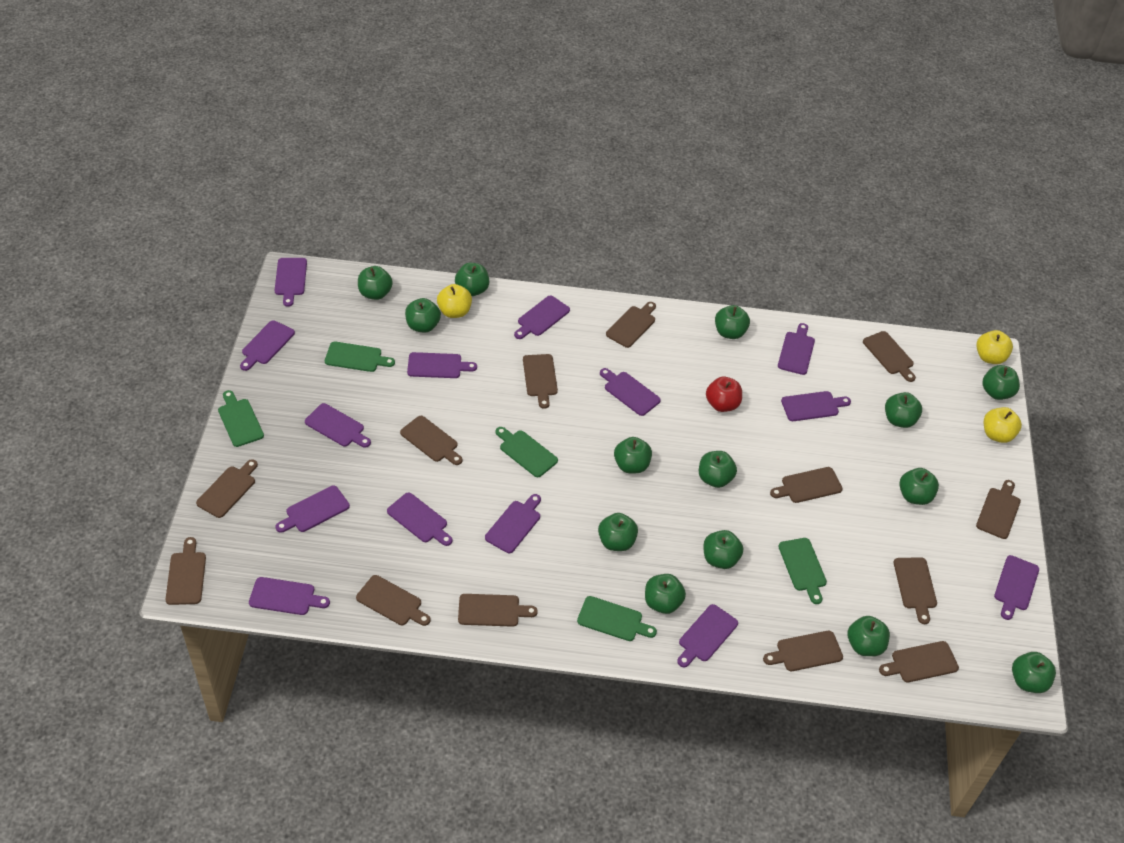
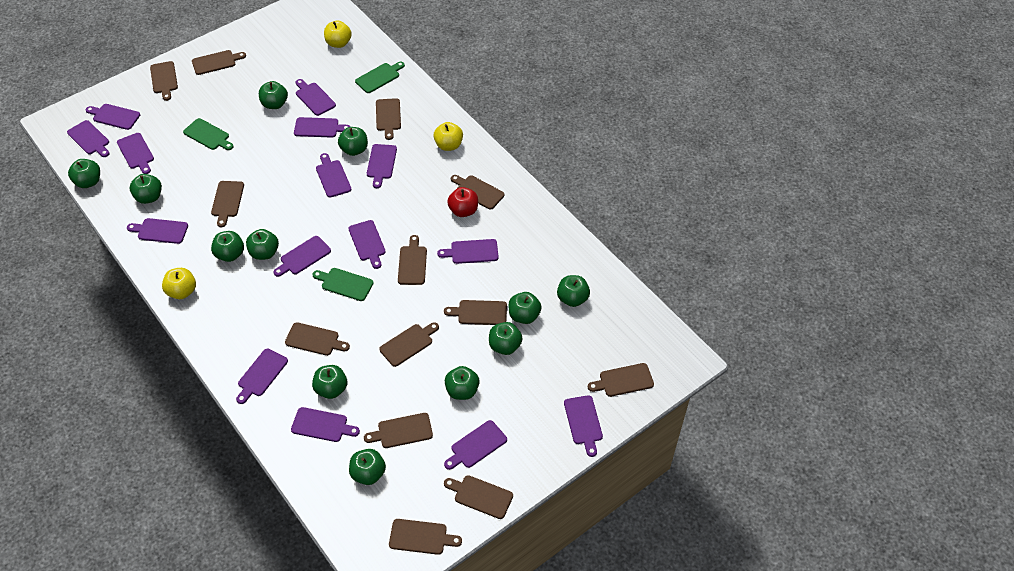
green apple: 14 -> 12
green cutting board: 5 -> 3
purple cutting board: 14 -> 15

